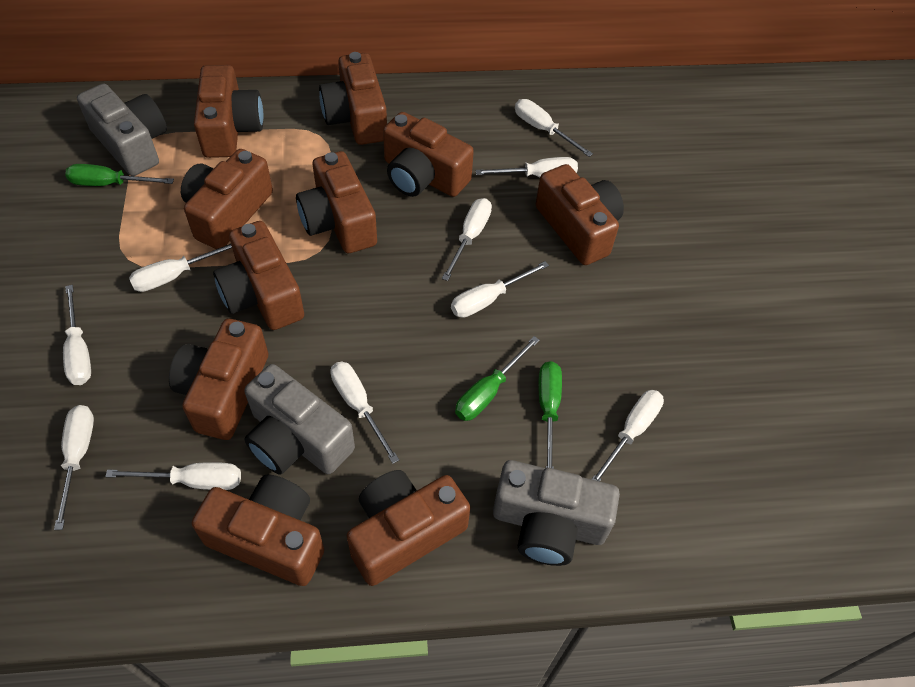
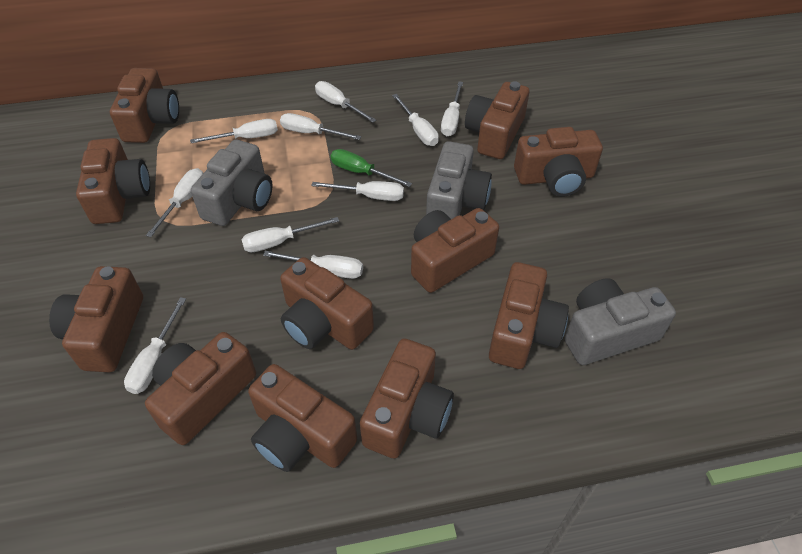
brown camera: 10 -> 11
green screwdriver: 3 -> 1

